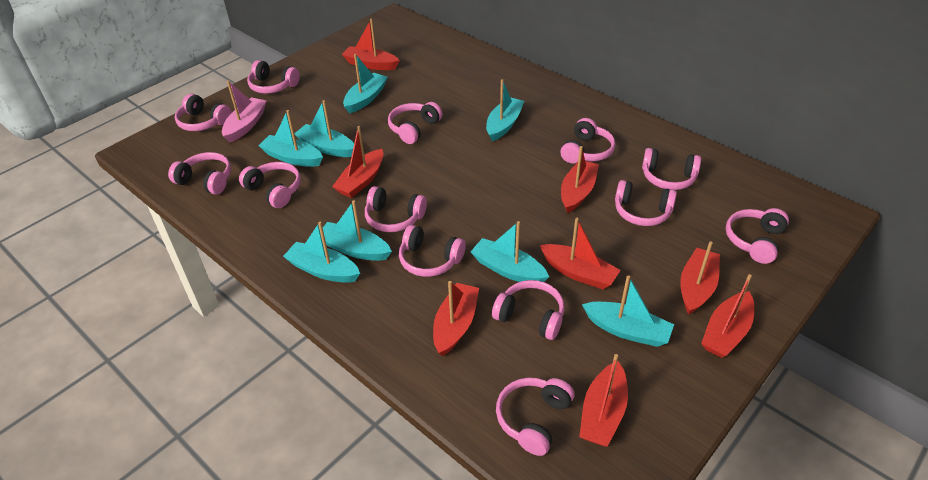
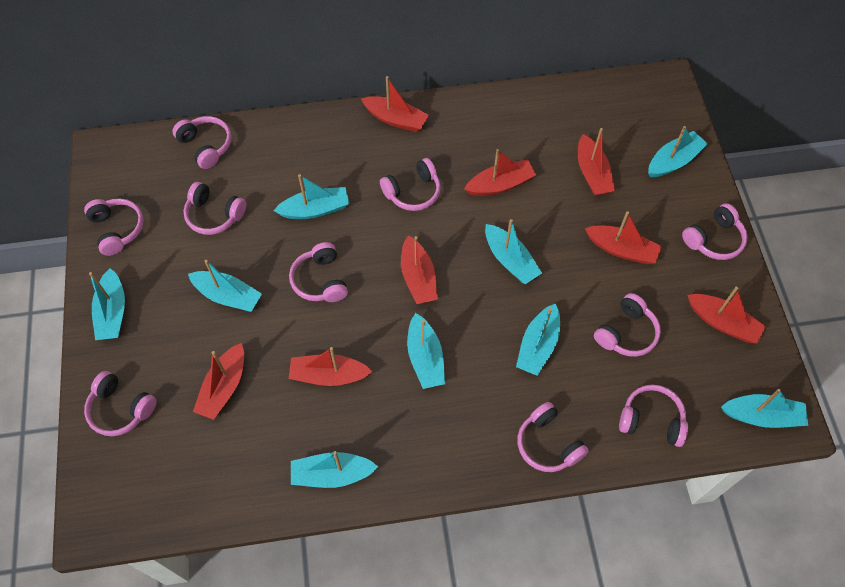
pink boat: 1 -> 0
pink headphones: 13 -> 10
turquoise boat: 8 -> 9

